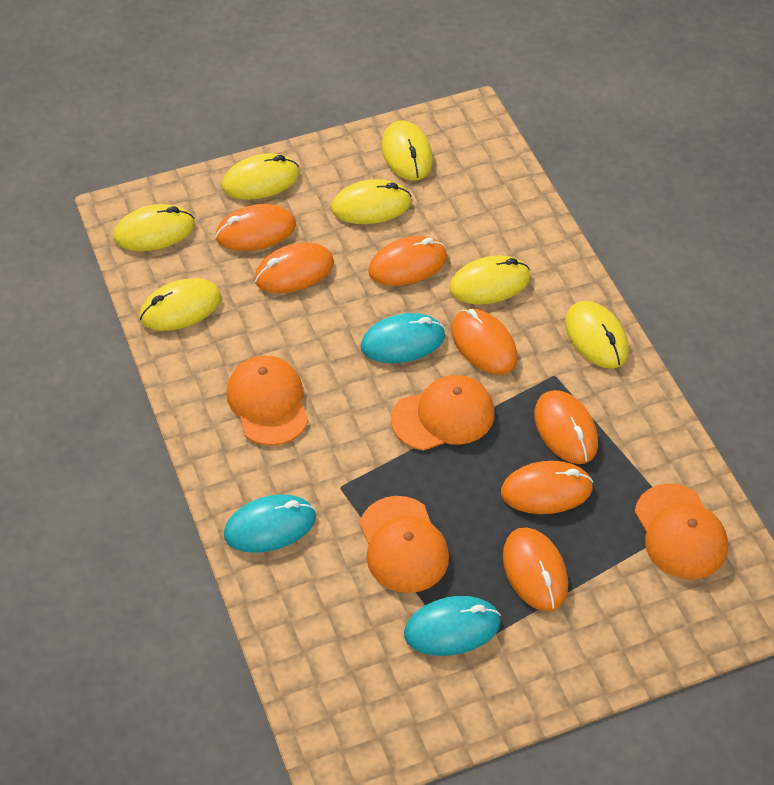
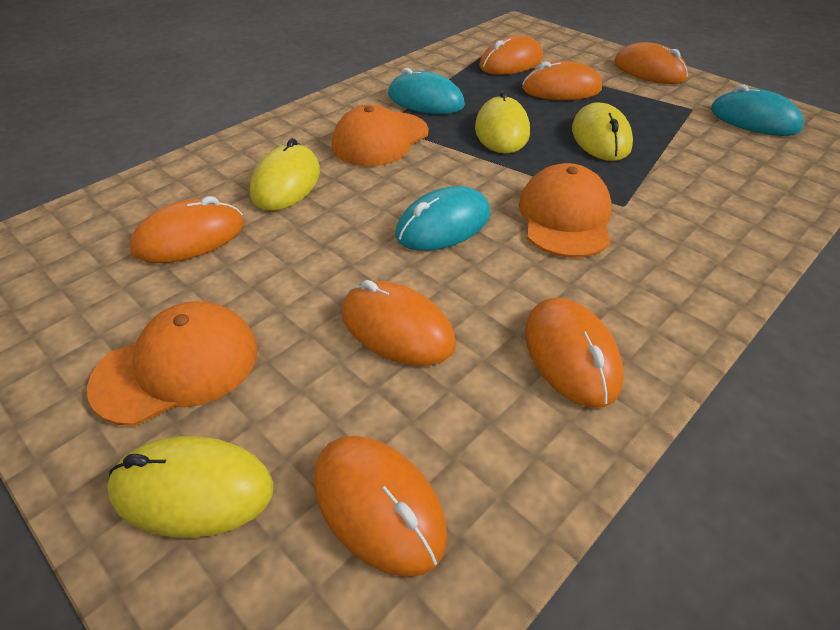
orange cap: 4 -> 3
yellow mouse: 7 -> 4

